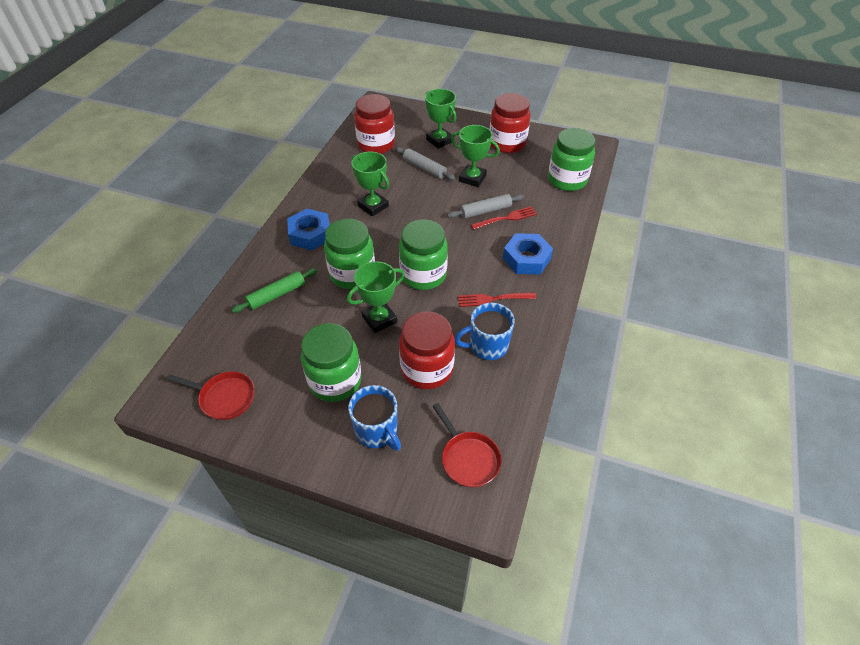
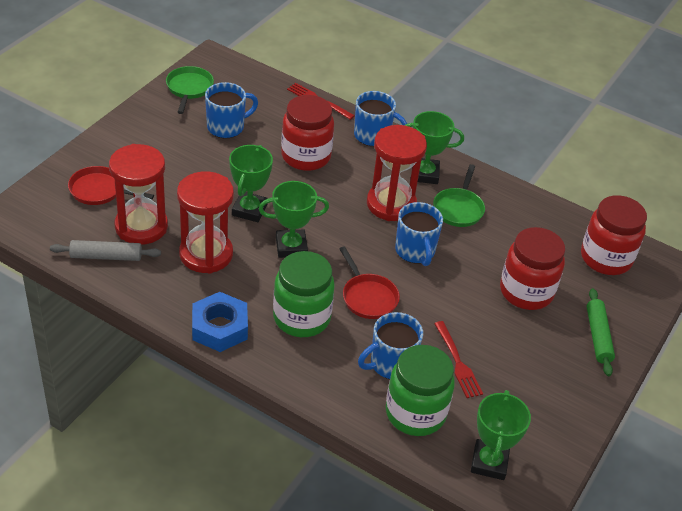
blue mug: 2 -> 4
blue nut: 2 -> 1
green jar: 4 -> 2
green pan: 0 -> 2
grey rolling pin: 2 -> 1
red hourglass: 0 -> 3

